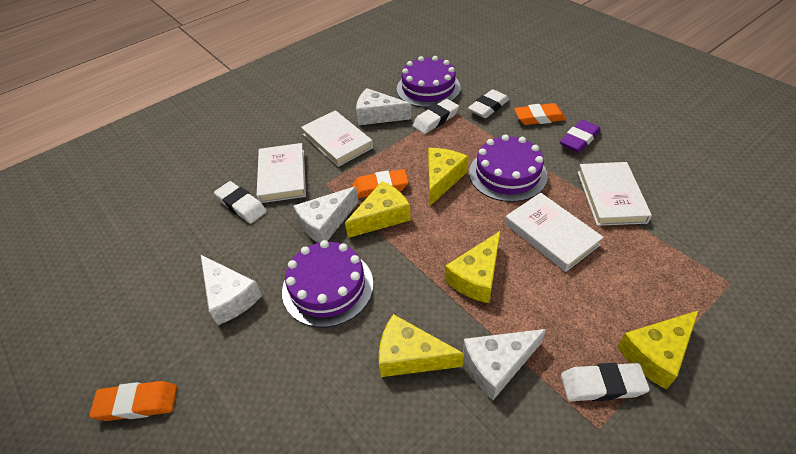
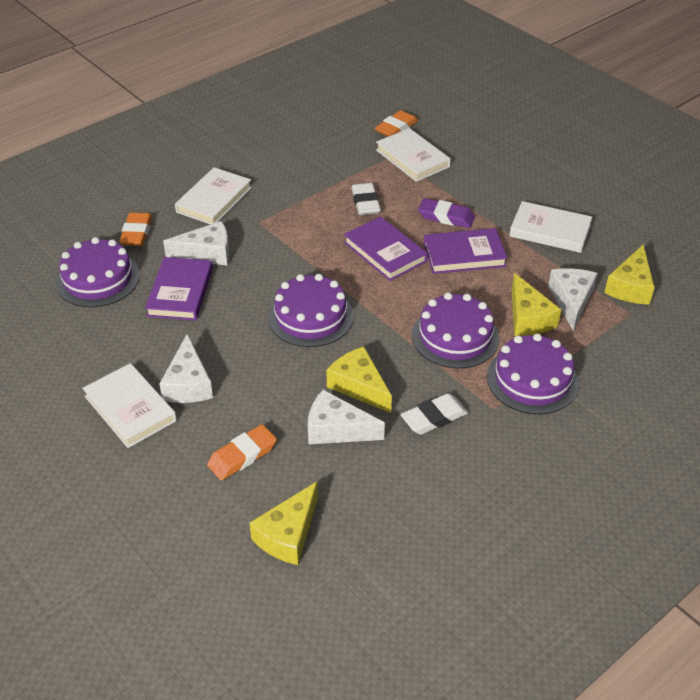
purple book: 0 -> 3
purple cake: 3 -> 4
white eraser: 4 -> 2
yellow cheese: 5 -> 4

